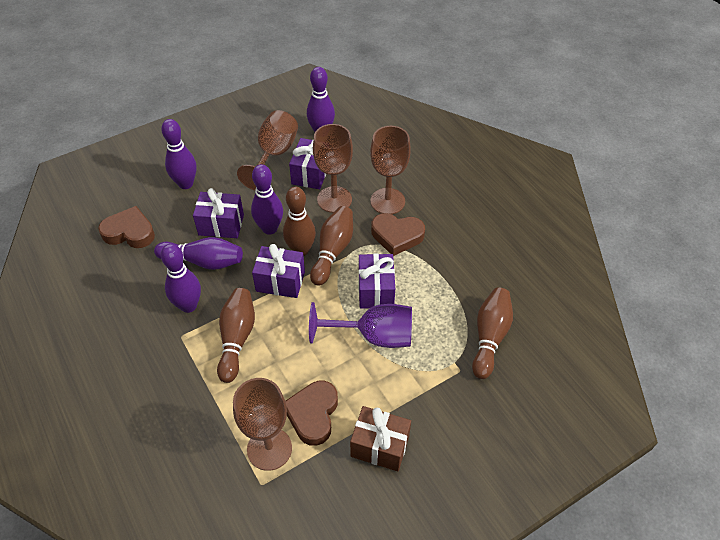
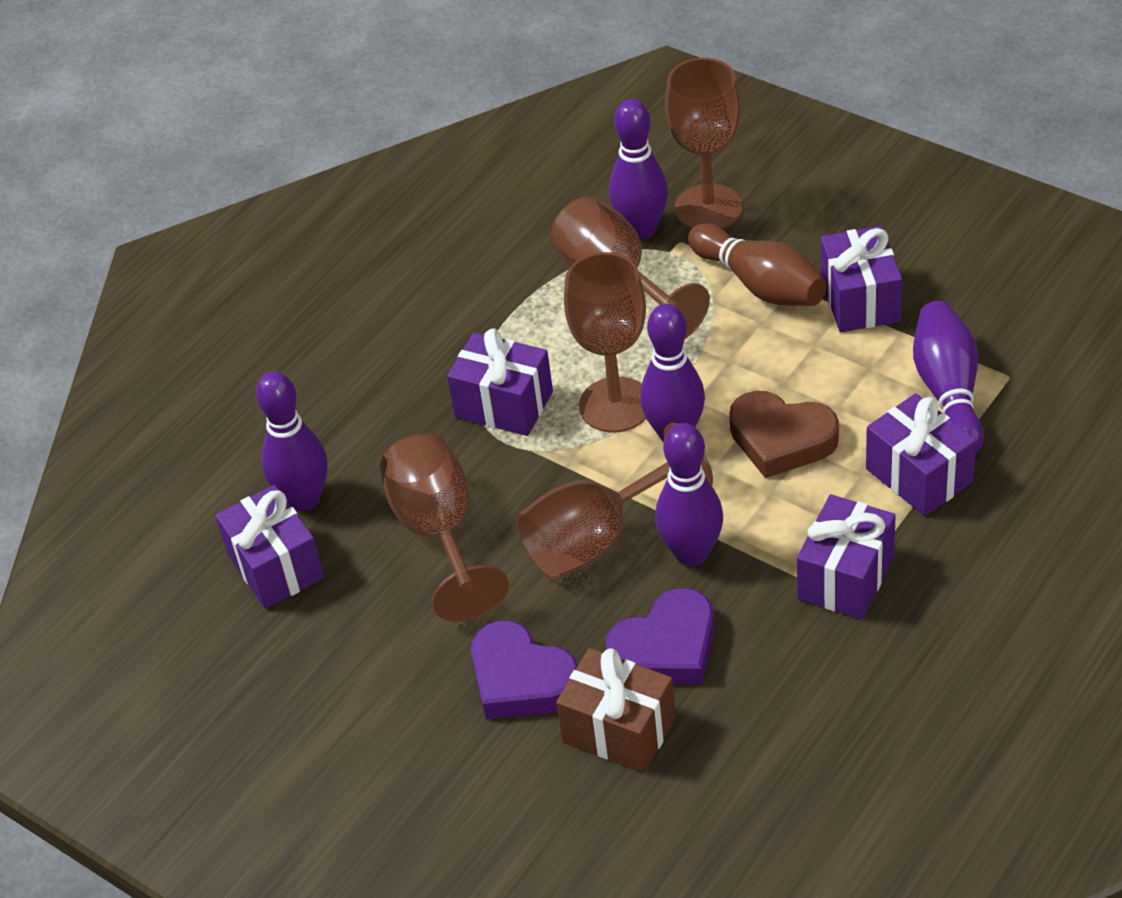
brown bowling pin: 4 -> 1
brown goblet: 4 -> 5
brown heart: 3 -> 1
purple gift: 4 -> 5
purple goblet: 1 -> 0
purple heart: 0 -> 2

